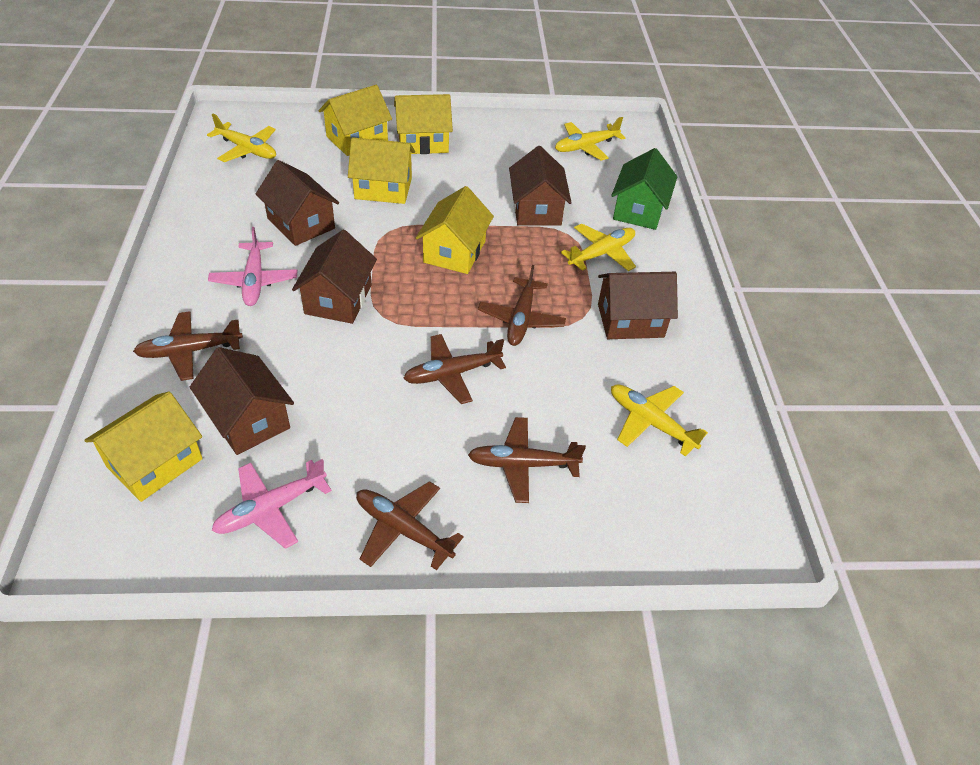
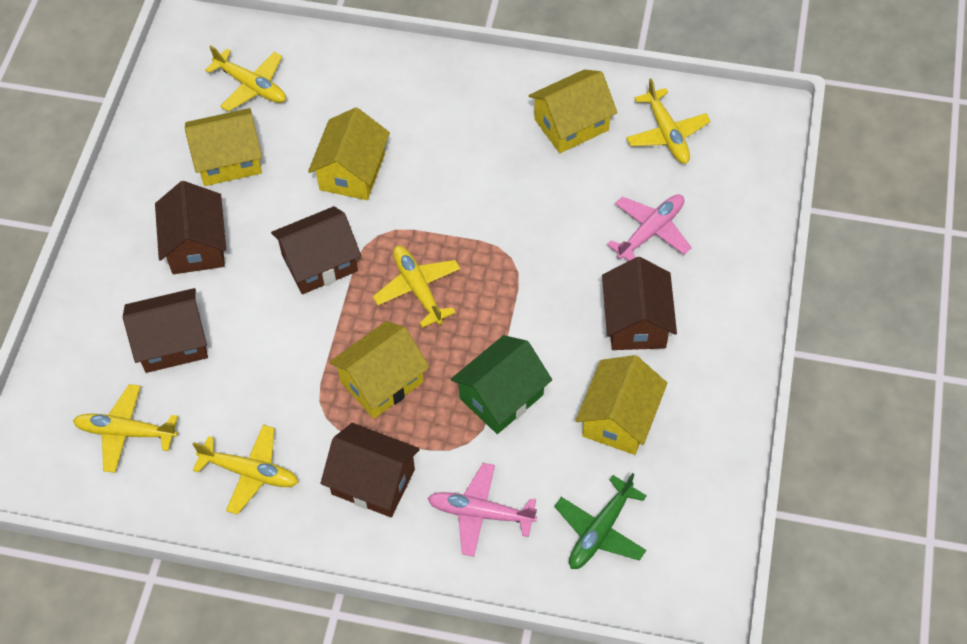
brown plane: 5 -> 0
green plane: 0 -> 1
yellow plane: 4 -> 5

